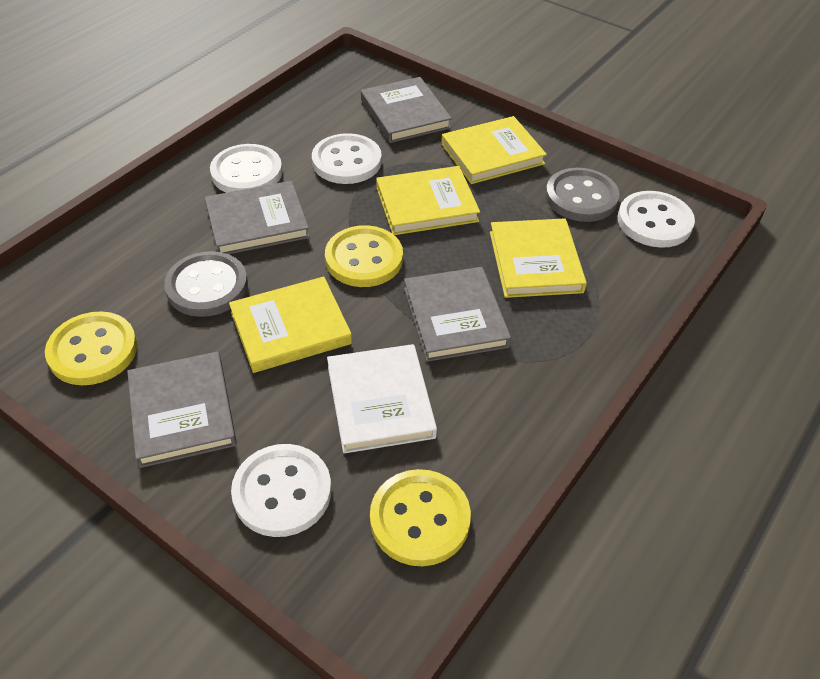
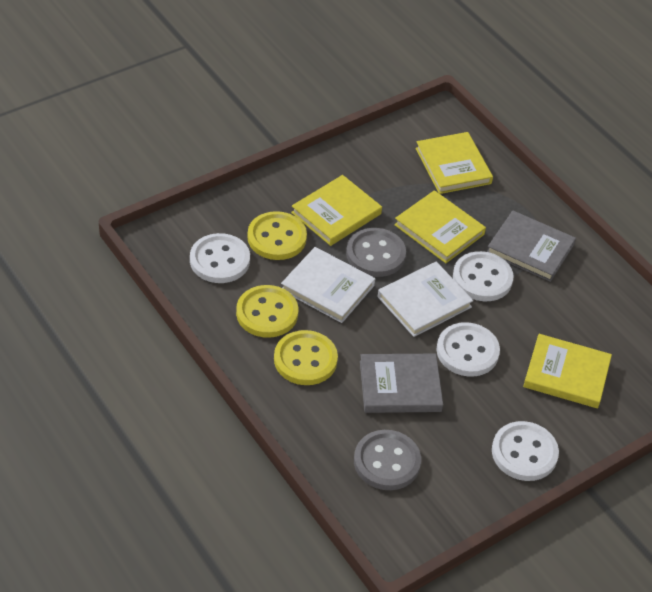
grey book: 4 -> 2
white book: 1 -> 2

